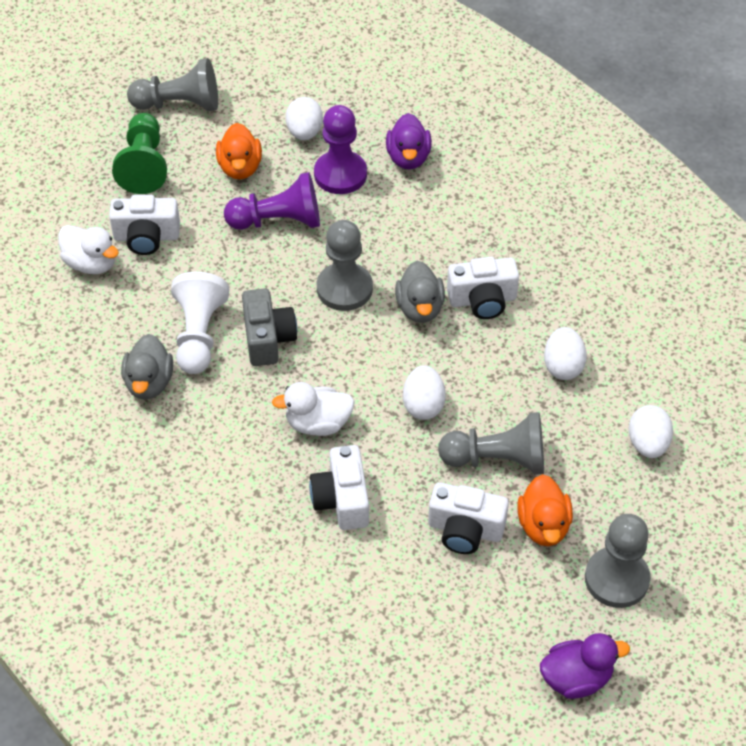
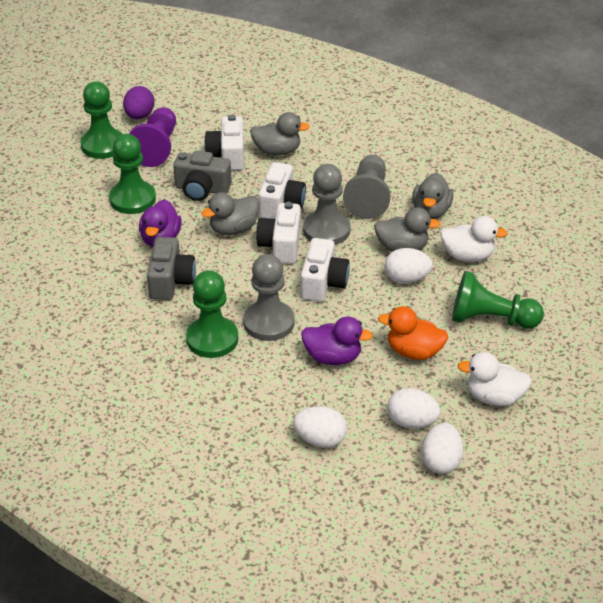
green pawn: 1 -> 4
grey camera: 1 -> 2
grey duck: 2 -> 4
grey pawn: 4 -> 3
orange duck: 2 -> 1
purple egg: 0 -> 1
purple pawn: 2 -> 1
white pawn: 1 -> 0

